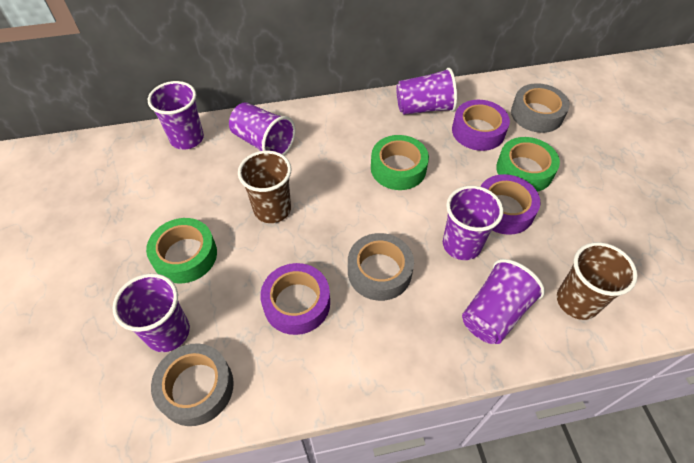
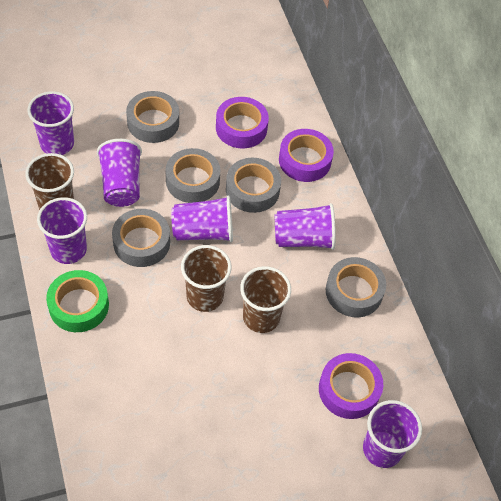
brown cup: 2 -> 3
green tape: 3 -> 1
grey tape: 3 -> 5

